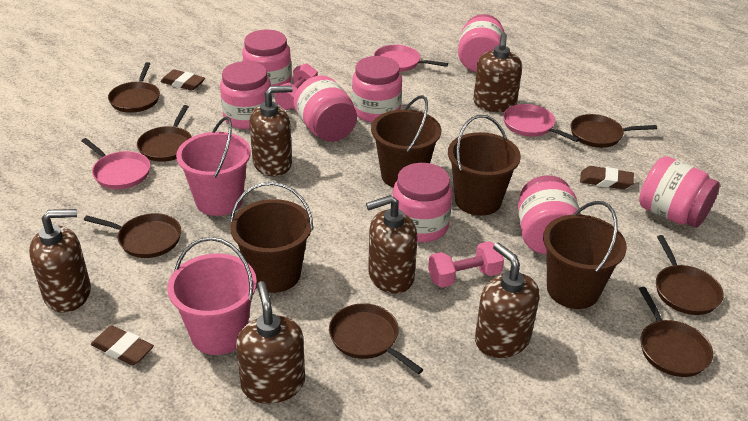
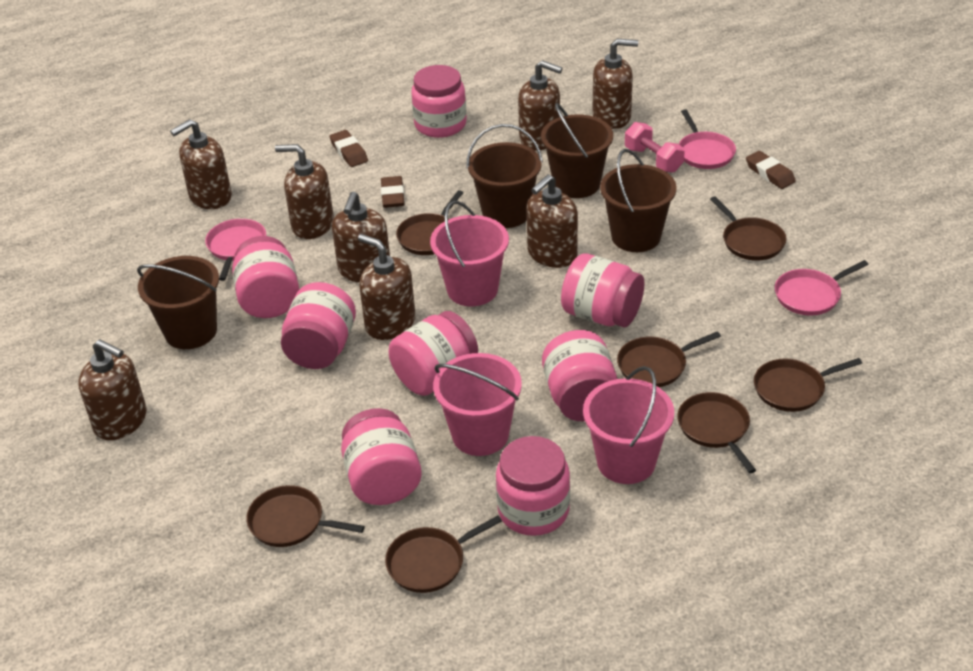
brown soap dispenser: 6 -> 8
pink bucket: 2 -> 3
pink dumbbell: 2 -> 1

